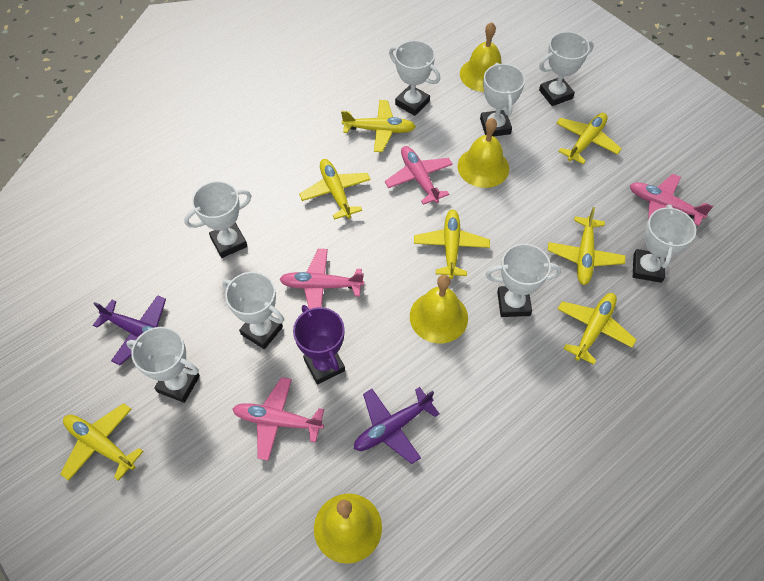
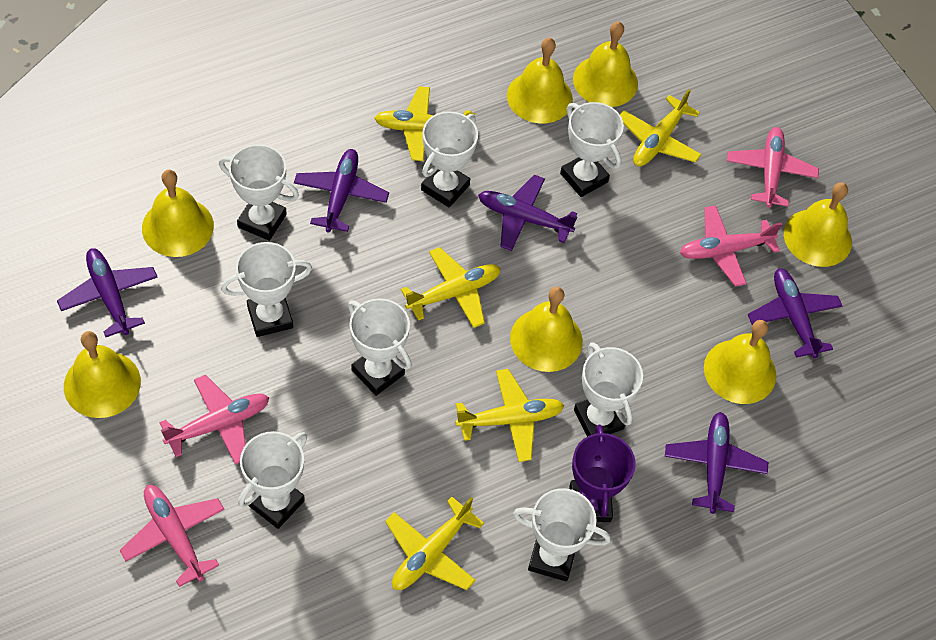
purple plane: 2 -> 5
yellow bell: 4 -> 7
yellow plane: 7 -> 5

